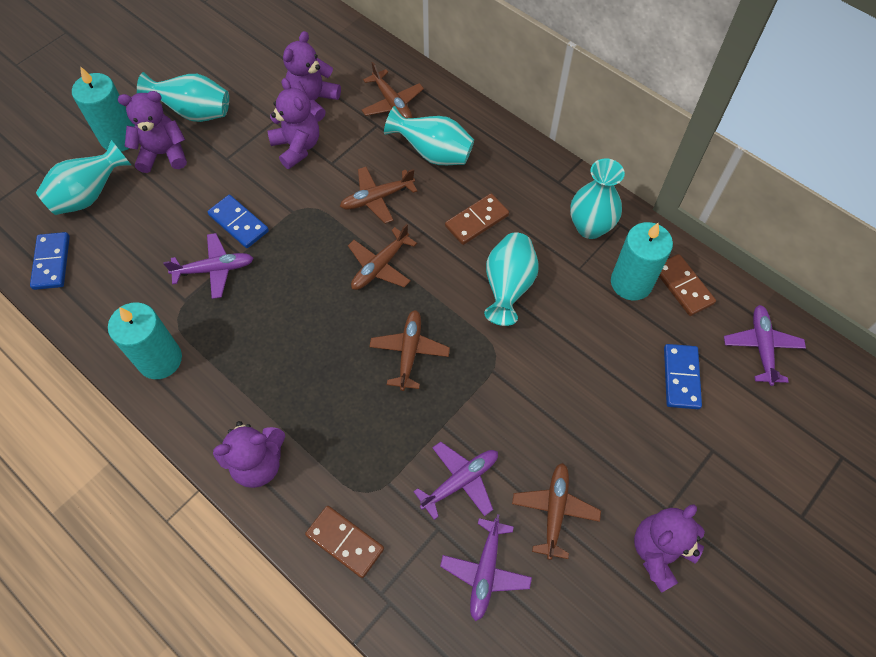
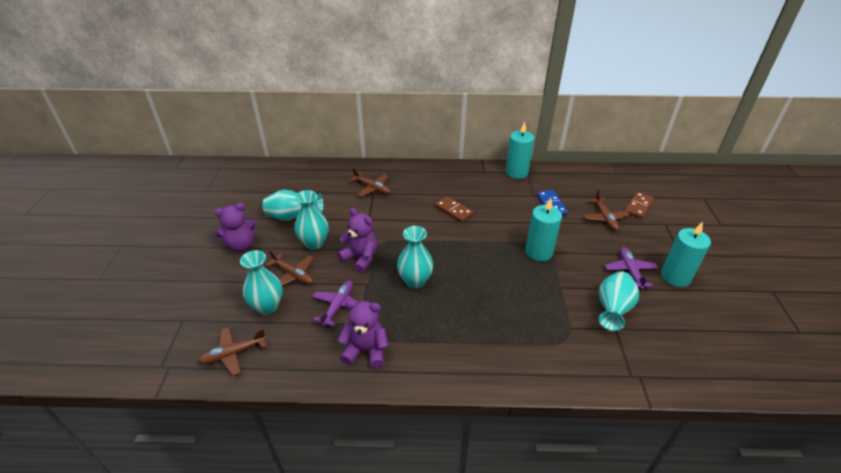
blue domino: 3 -> 1
brown domino: 3 -> 2
brown plane: 5 -> 4
purple plane: 4 -> 2
purple teddy bear: 5 -> 3

